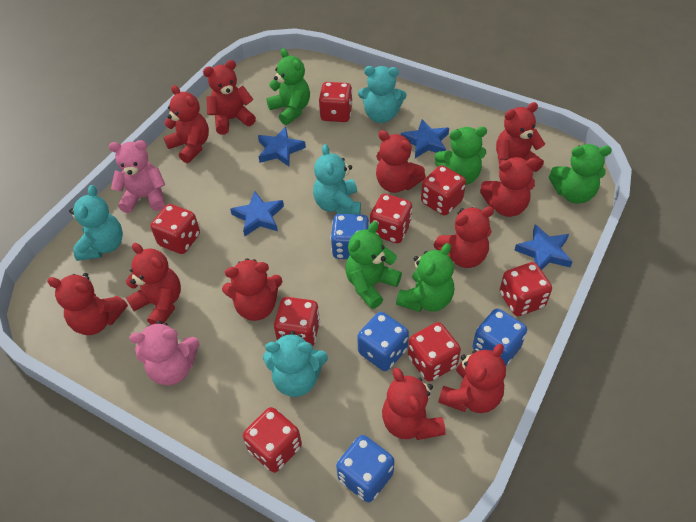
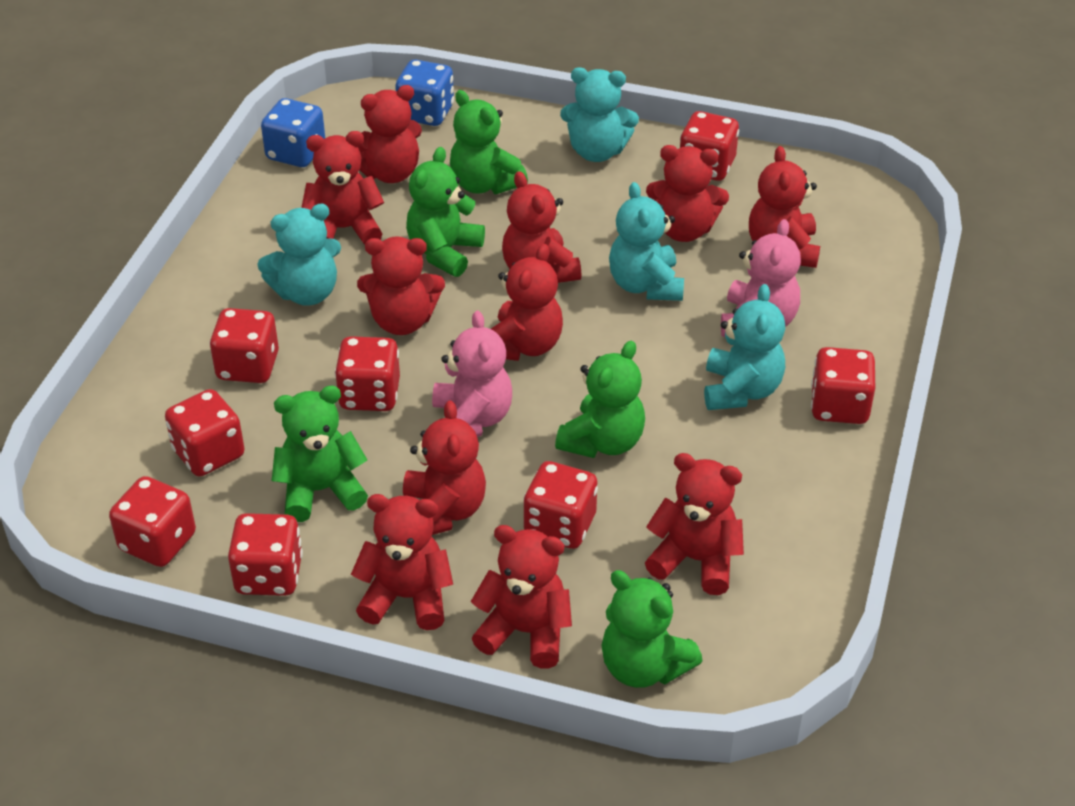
blue dice: 4 -> 2
blue star: 4 -> 0

